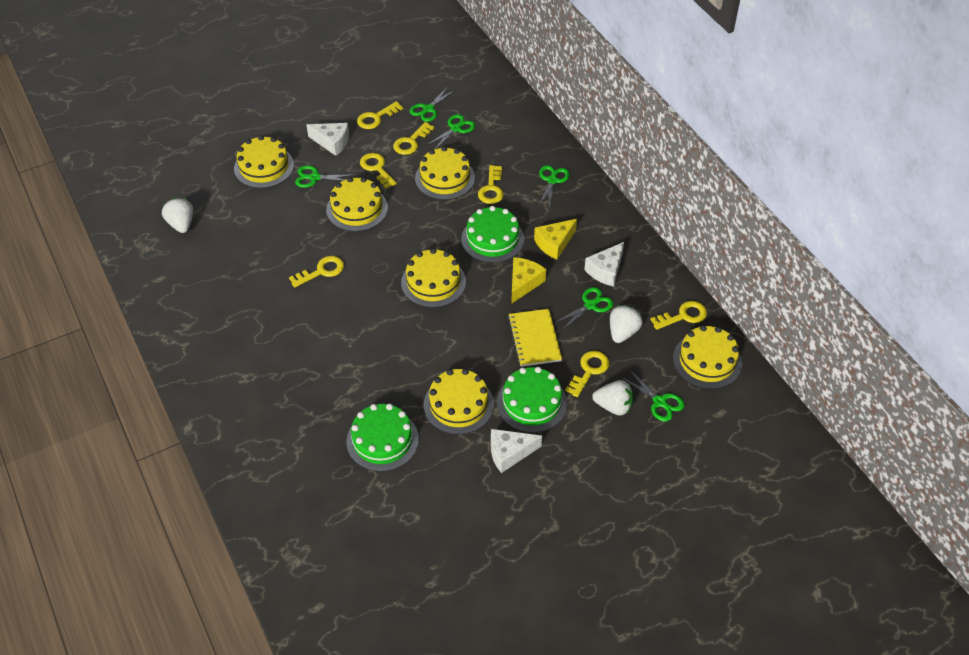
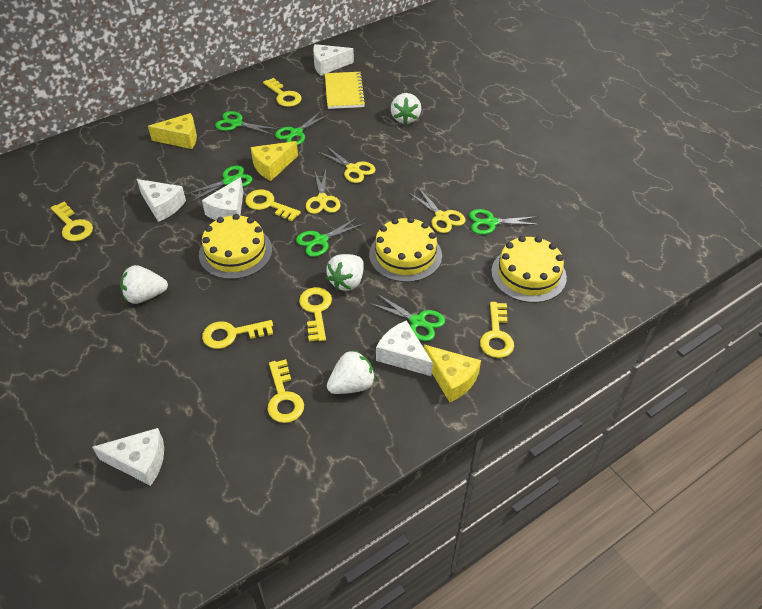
green cake: 3 -> 0
white cheese: 3 -> 5
white strawberry: 3 -> 4
yellow cake: 6 -> 3
yellow cheese: 2 -> 3
yellow scissors: 0 -> 3

